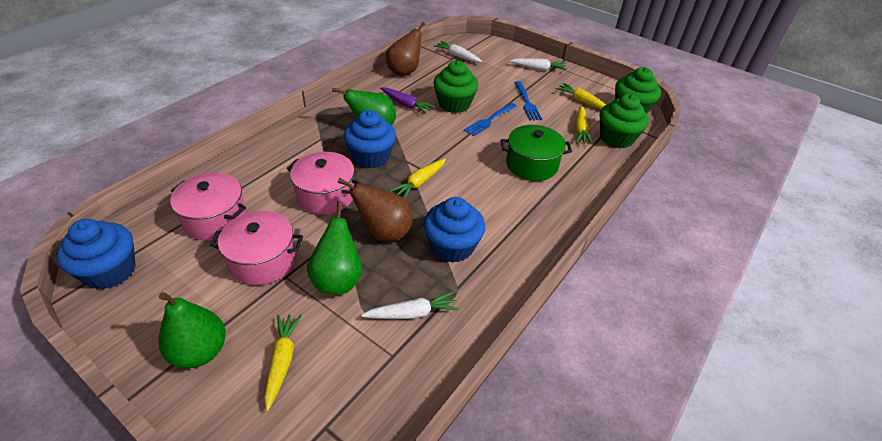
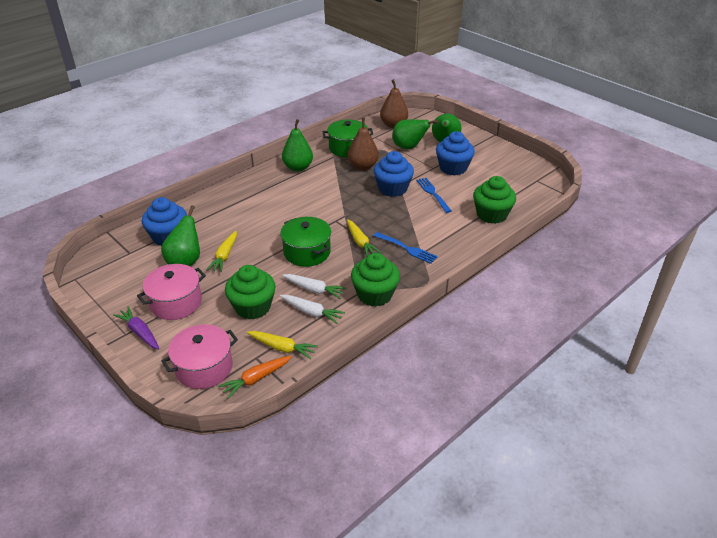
green pear: 3 -> 4
green pot: 1 -> 2
orange carrot: 0 -> 1
pink pot: 3 -> 2
white carrot: 3 -> 2
yellow carrot: 4 -> 3

